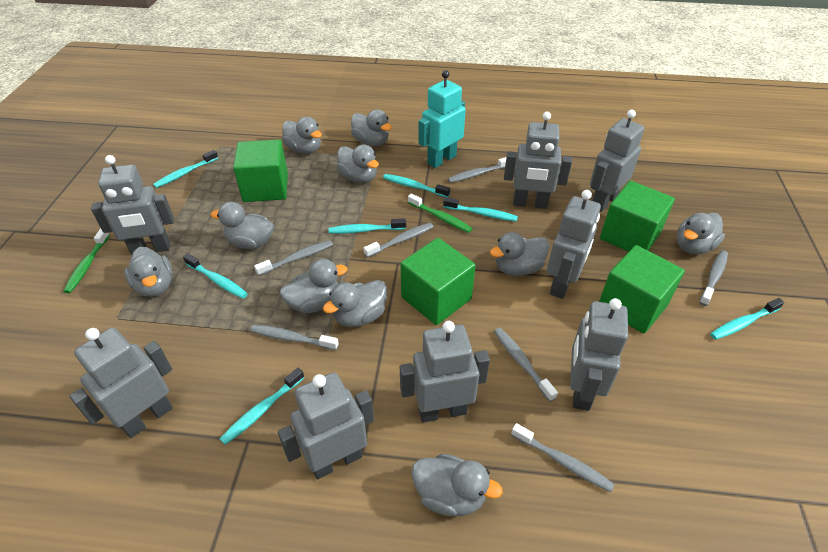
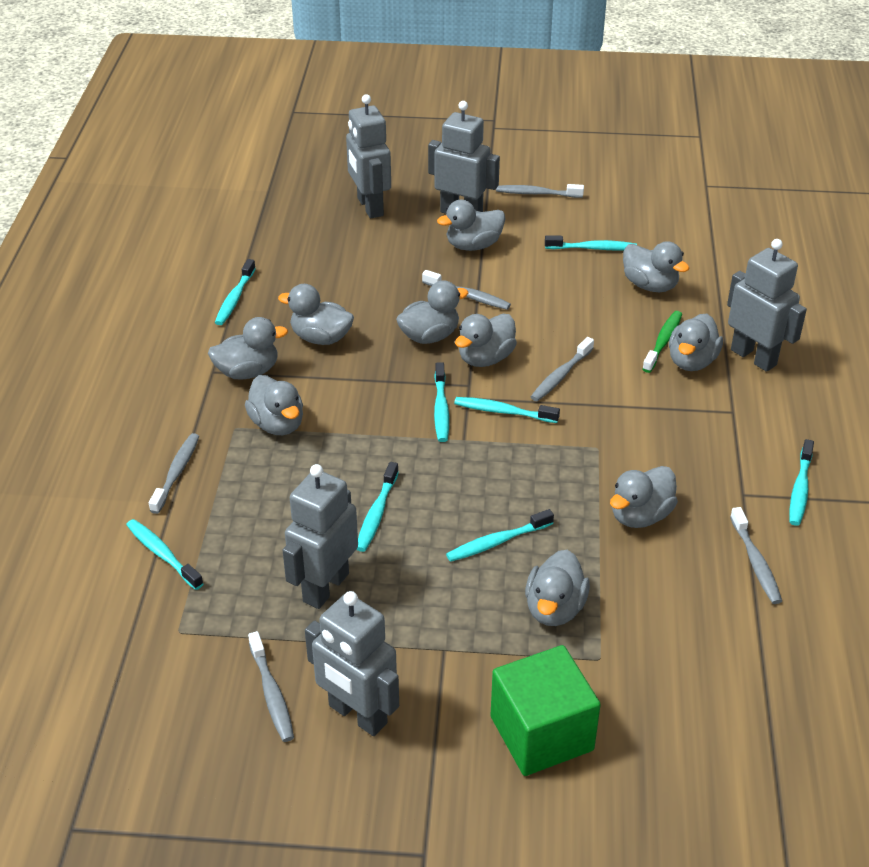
green cube: 4 -> 1
green toothbrush: 2 -> 1
grey robot: 8 -> 5
grey toothbrush: 7 -> 6
turquoise robot: 1 -> 0
turquoise toothbrush: 7 -> 8

